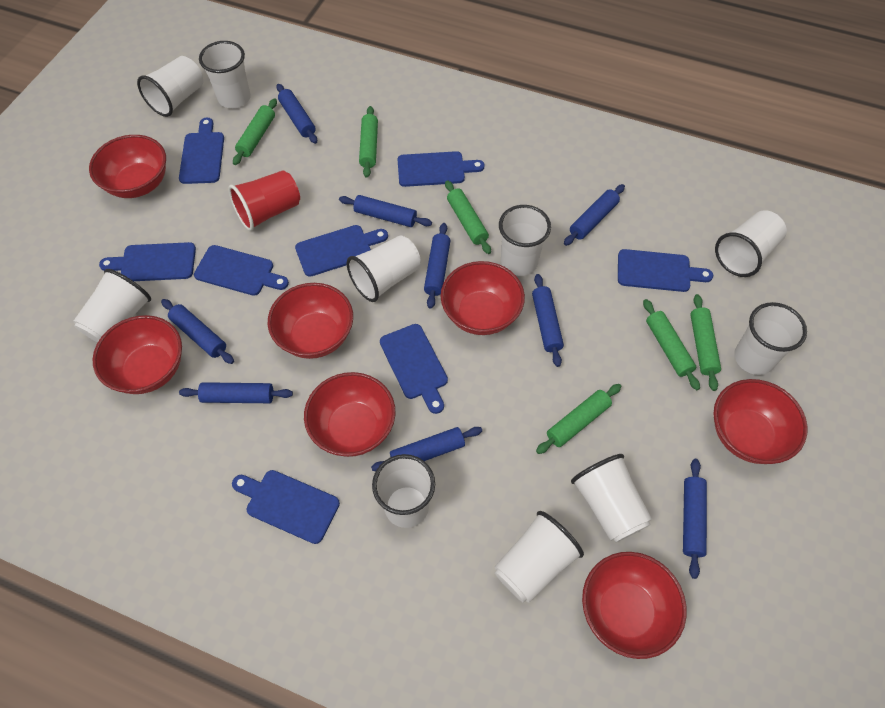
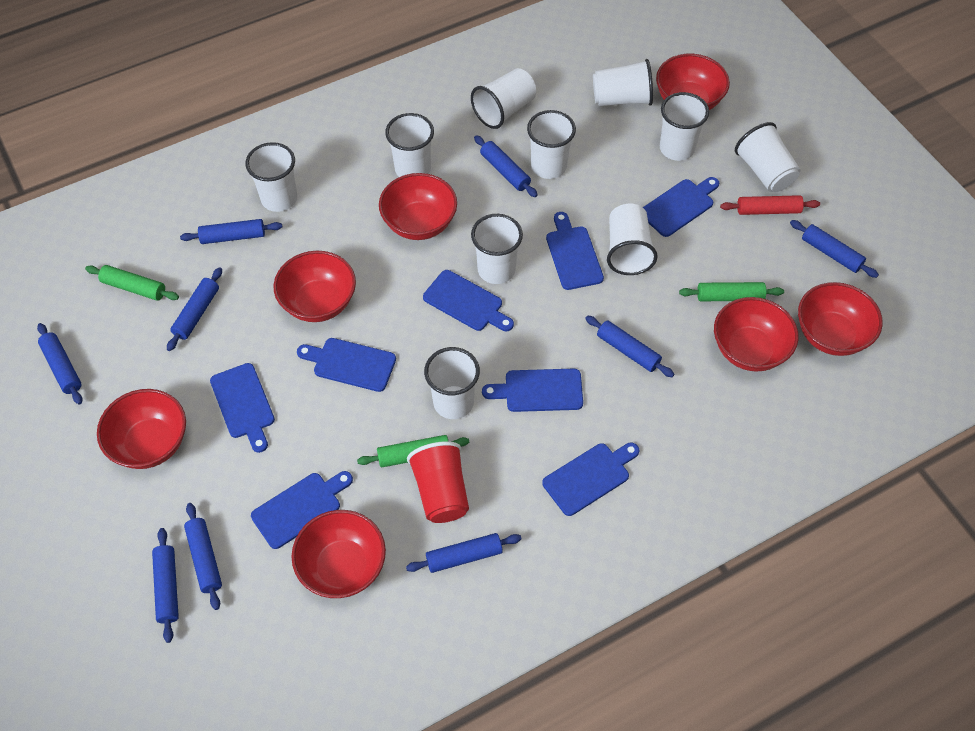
green rolling pin: 6 -> 3
red rolling pin: 0 -> 1

